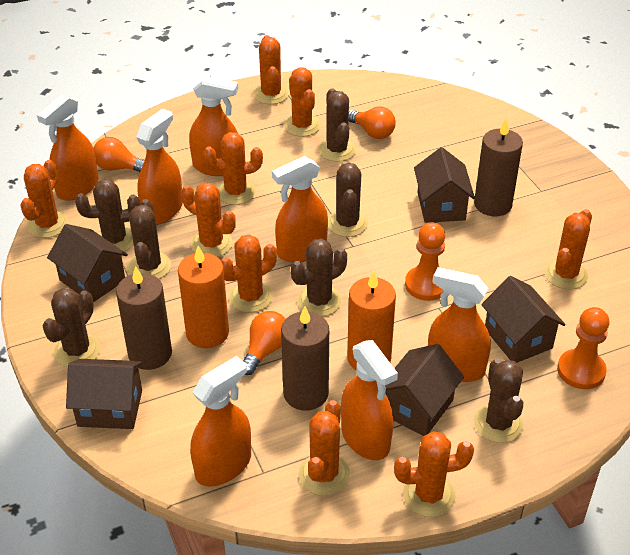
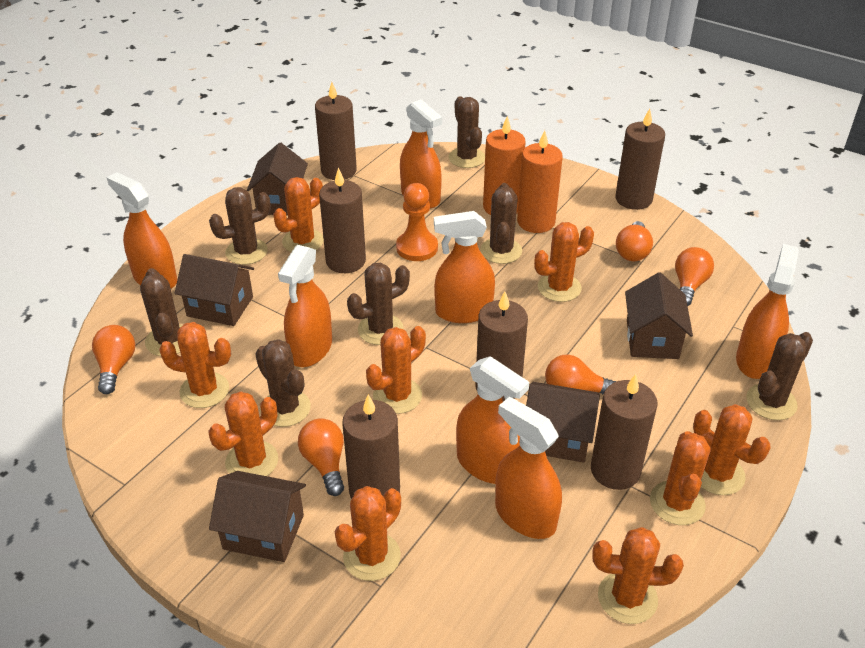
brown candle: 3 -> 6
orange light bulb: 3 -> 5
orange pawn: 2 -> 1

